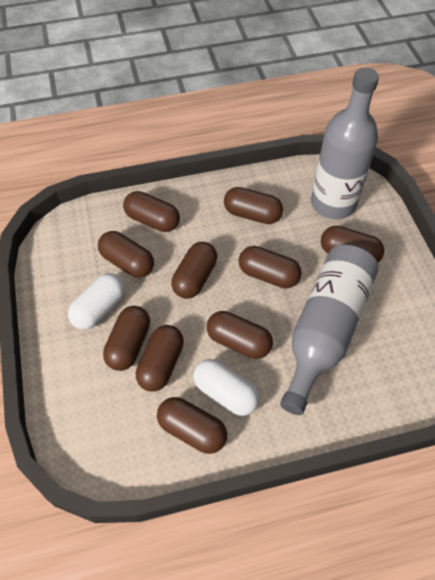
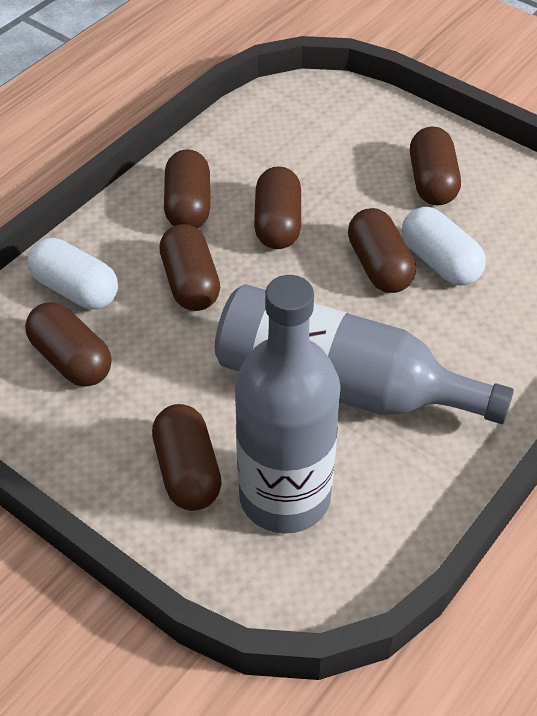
brown capsule: 10 -> 7

